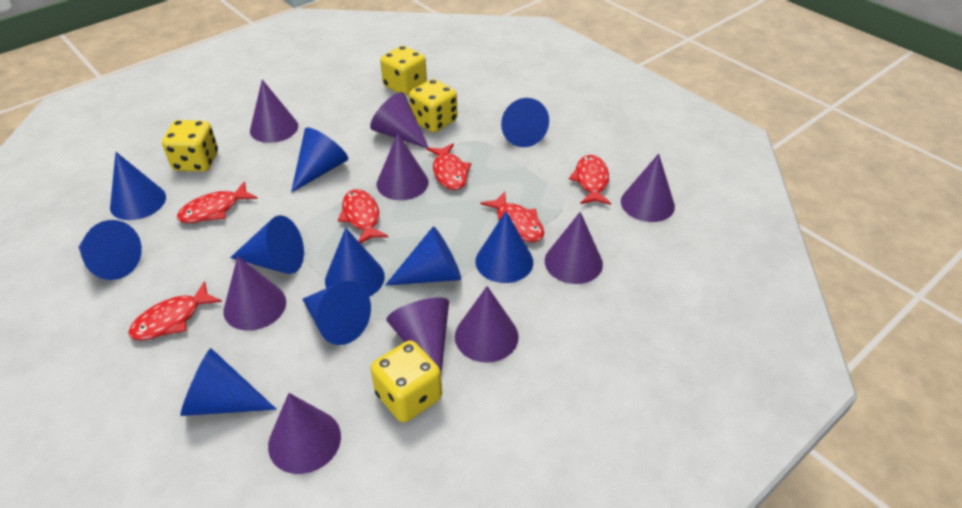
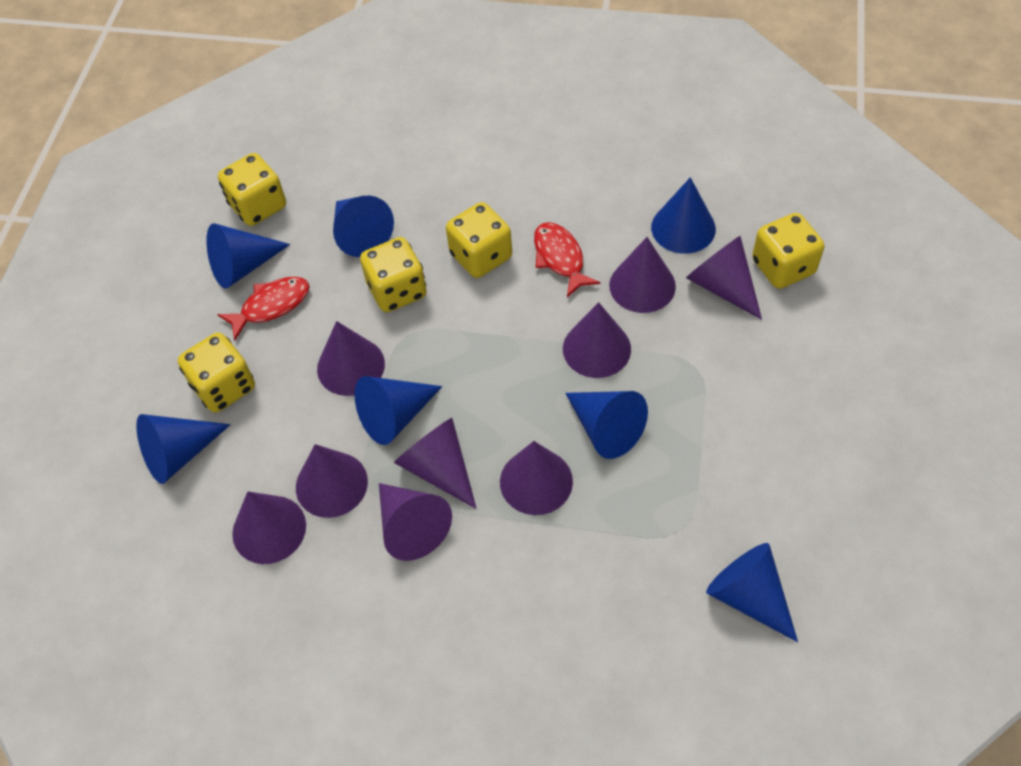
blue cone: 10 -> 7
red fish: 6 -> 2
yellow dice: 4 -> 5

